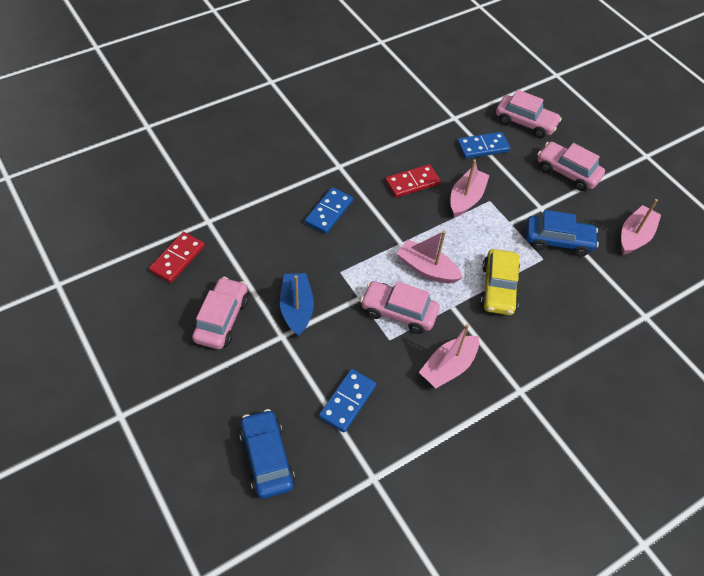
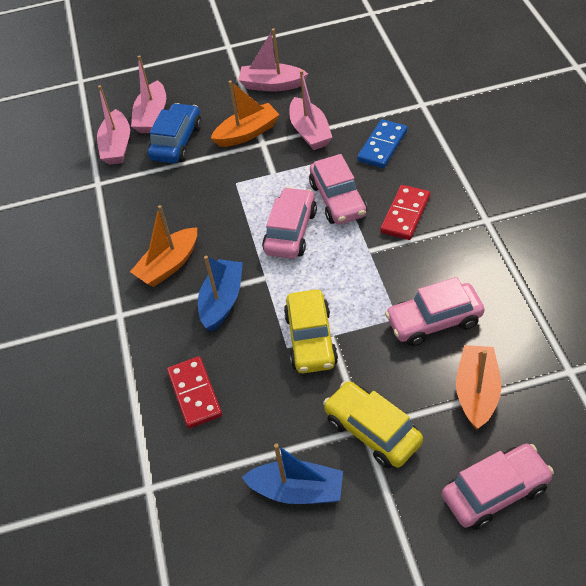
blue boat: 1 -> 2
blue car: 2 -> 1
blue domino: 3 -> 1
orange boat: 0 -> 3
yellow car: 1 -> 2

